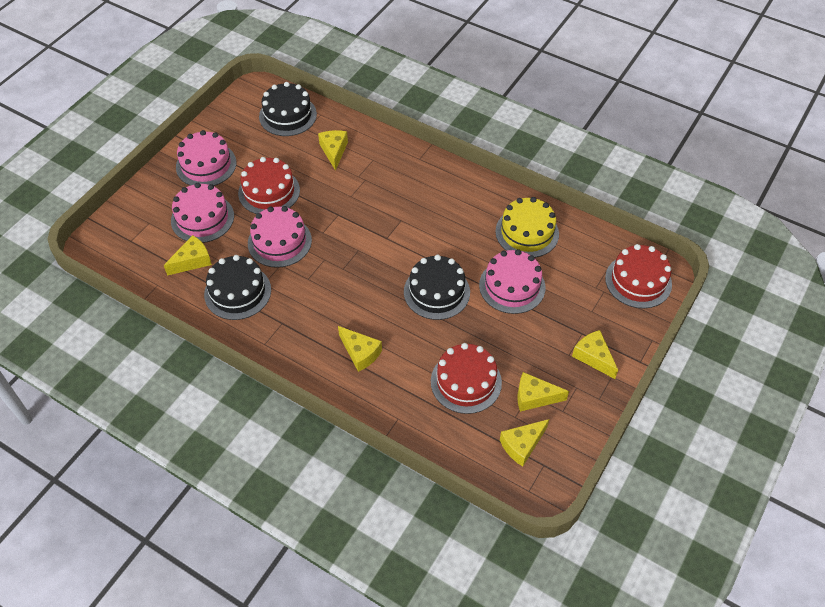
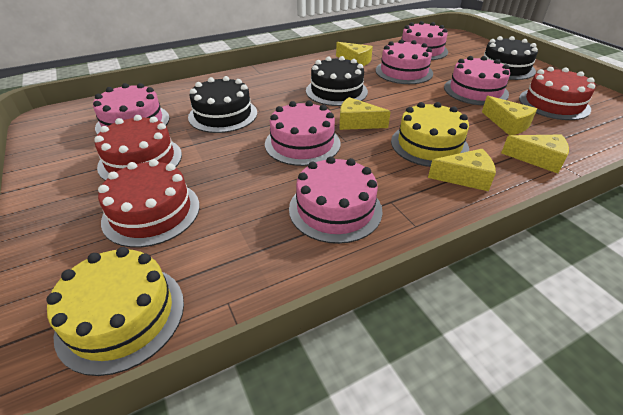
pink cake: 4 -> 6
yellow cake: 1 -> 2
yellow cheese: 6 -> 5

